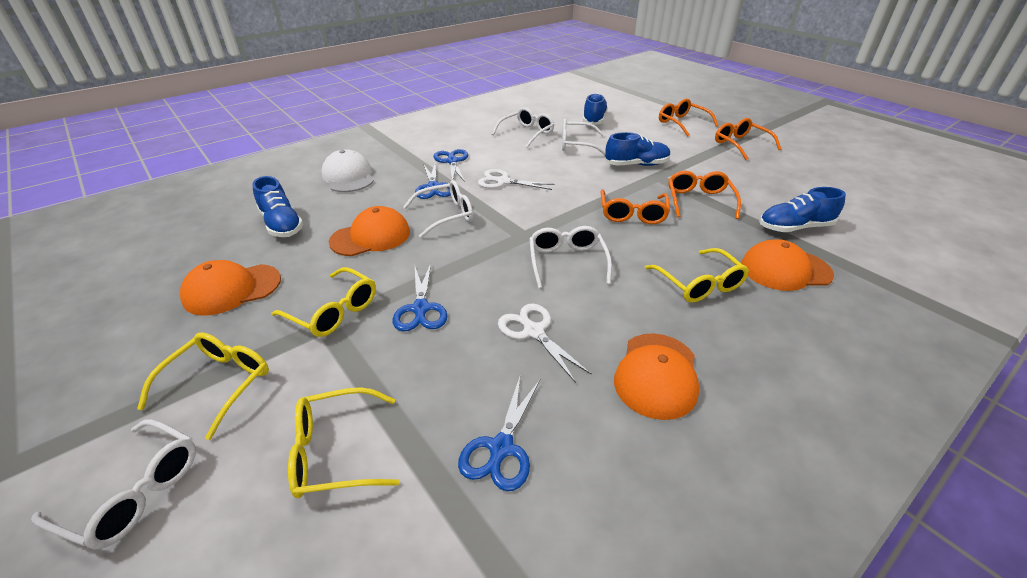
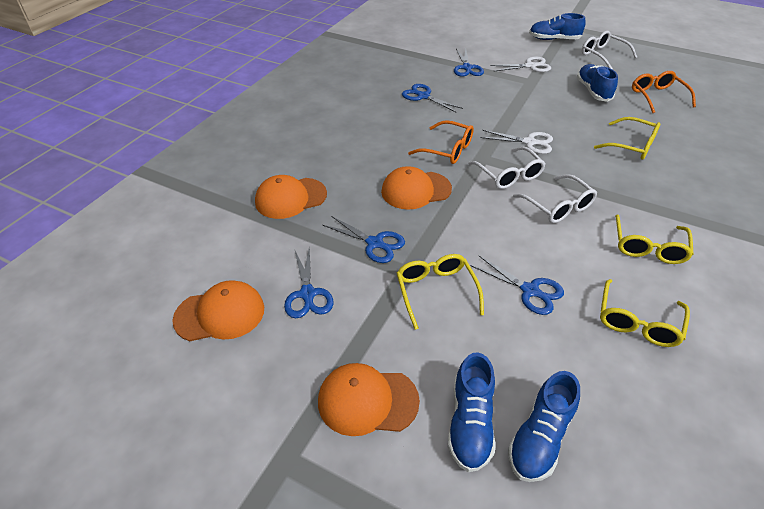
blue scissors: 4 -> 5
orange glasses: 4 -> 2
white cap: 1 -> 0
white glasses: 5 -> 3

